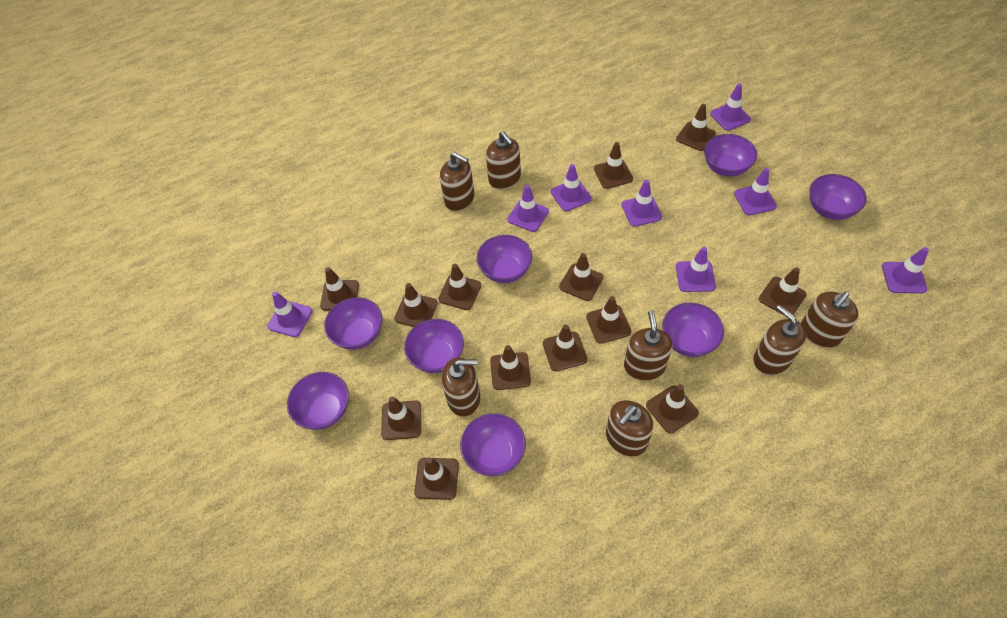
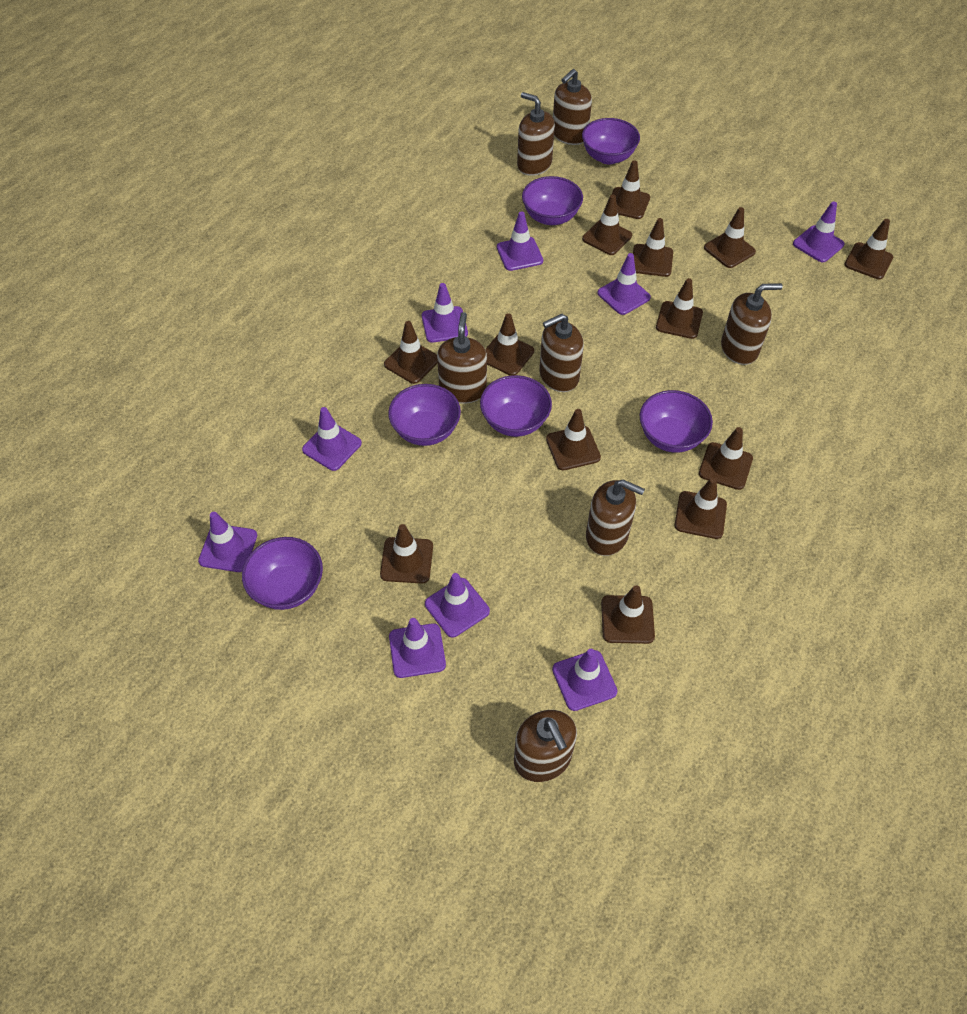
purple bowl: 8 -> 6
purple traffic cone: 8 -> 9

